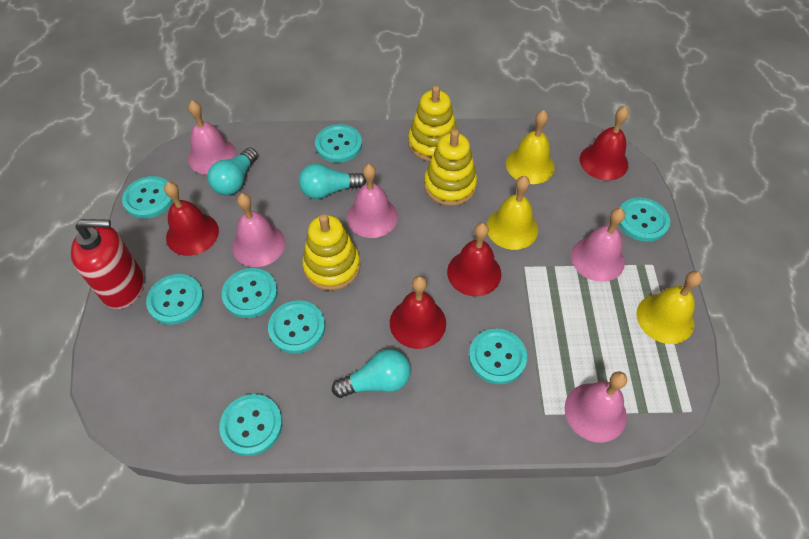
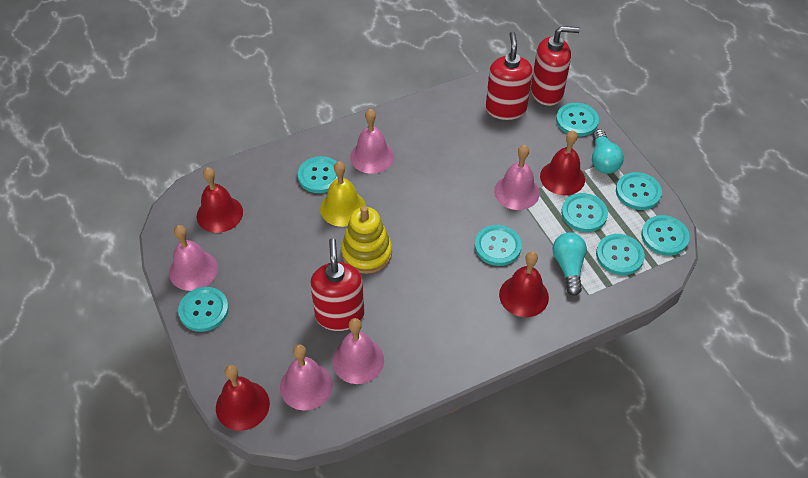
red soap dispenser: 1 -> 3
turquoise light bulb: 3 -> 2
yellow bell: 3 -> 1
yellow stacking toy: 3 -> 1

